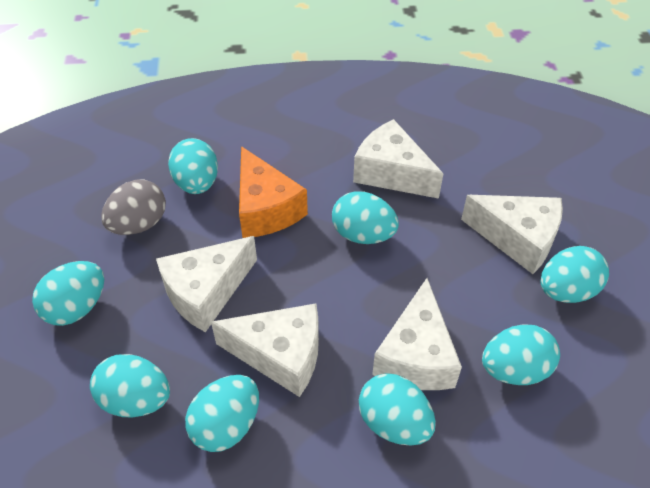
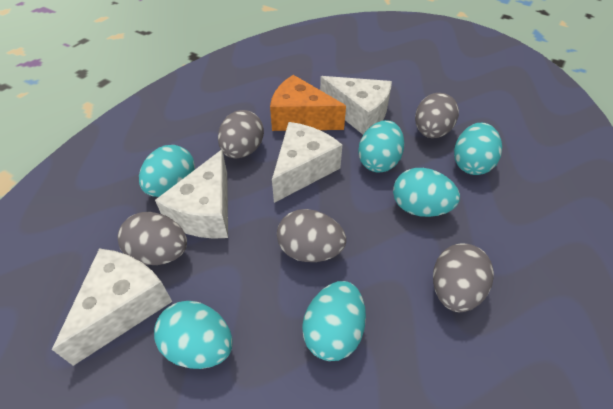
grey egg: 1 -> 5
turquoise egg: 8 -> 6
white cheese: 5 -> 4

